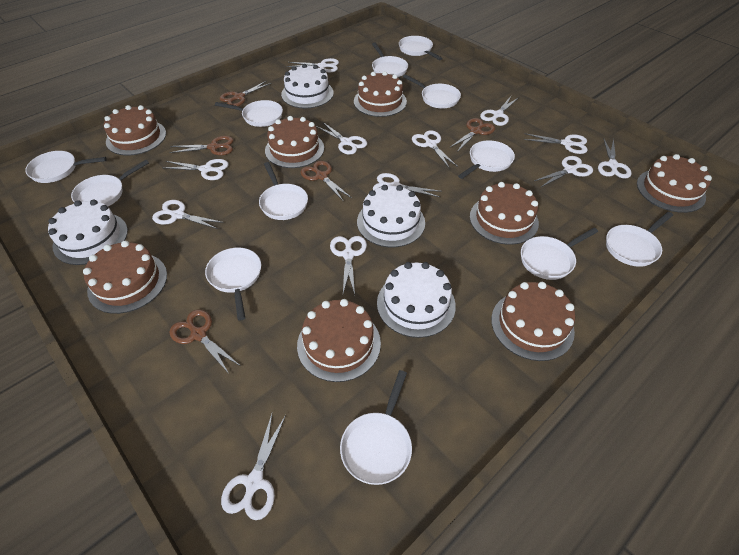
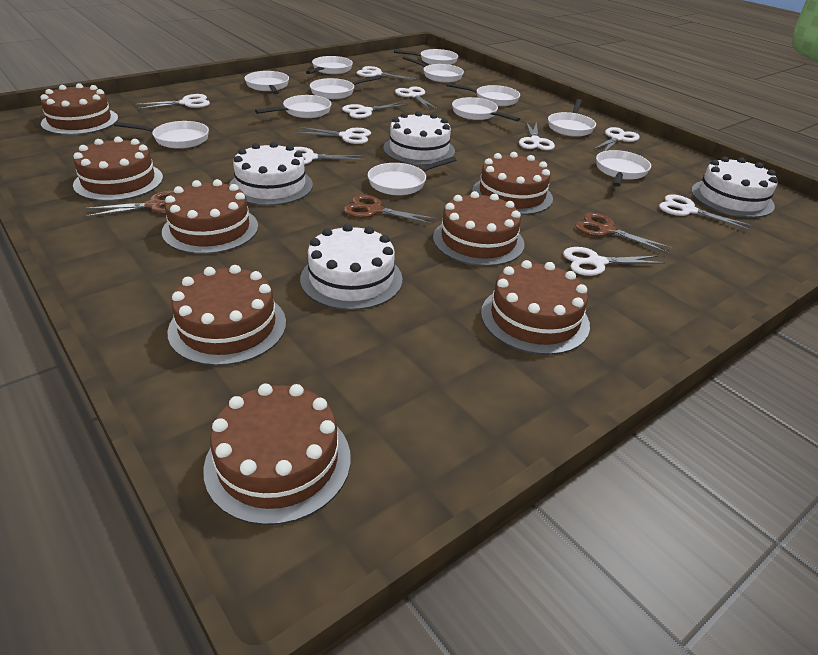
brown scissors: 5 -> 3
white scissors: 12 -> 10

